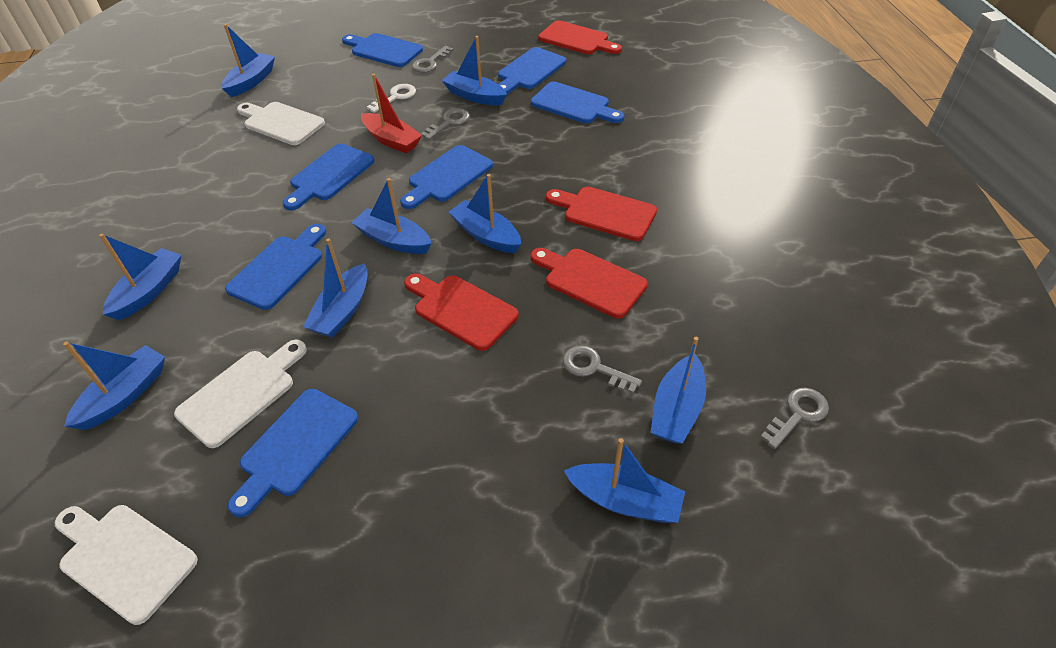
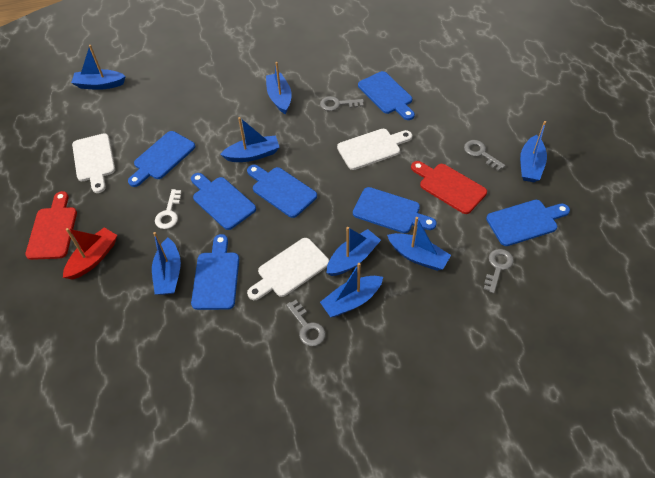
blue boat: 9 -> 8
red cutting board: 4 -> 2

